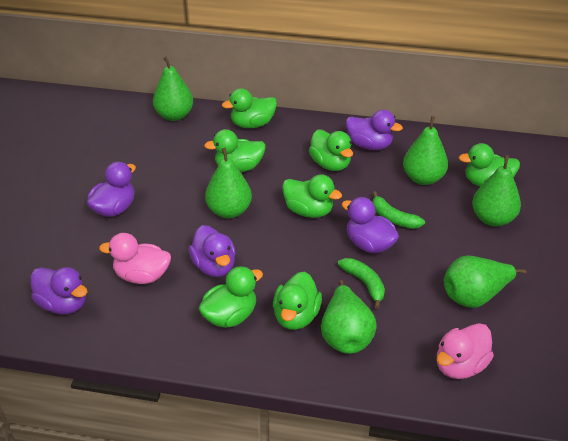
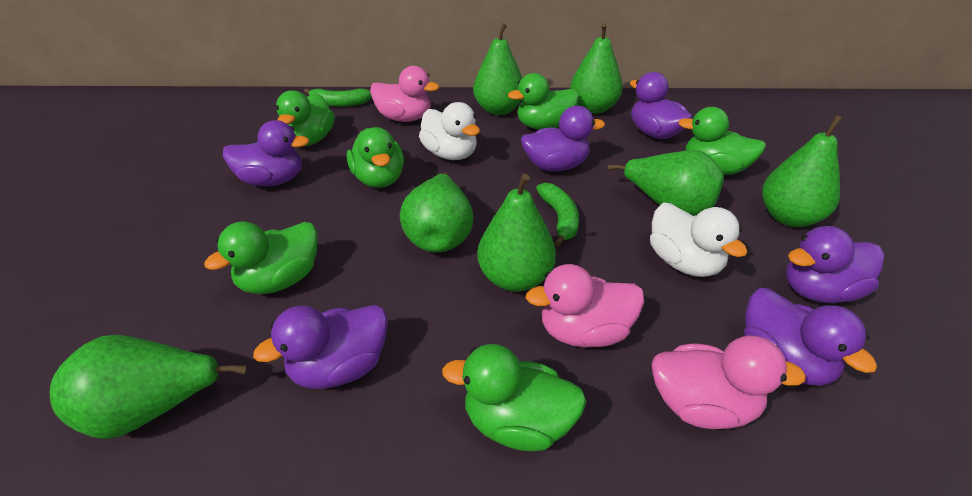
green duck: 7 -> 6
green pear: 6 -> 7
pink duck: 2 -> 3
purple duck: 5 -> 6
white duck: 0 -> 2

